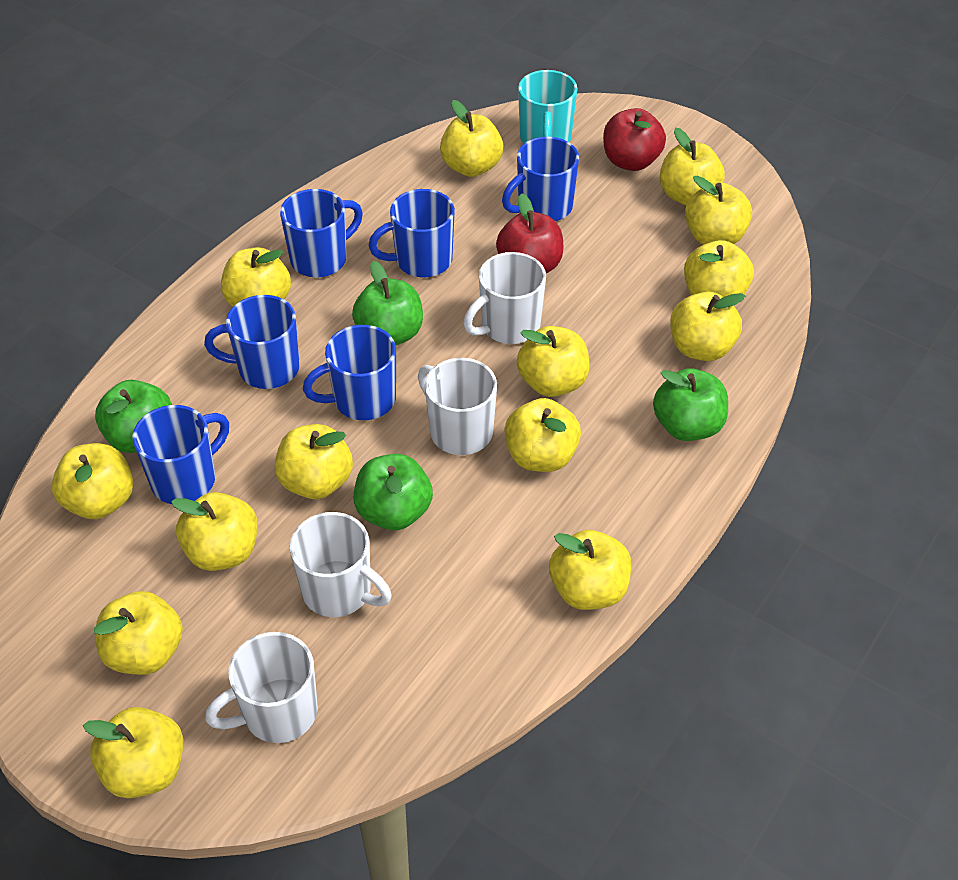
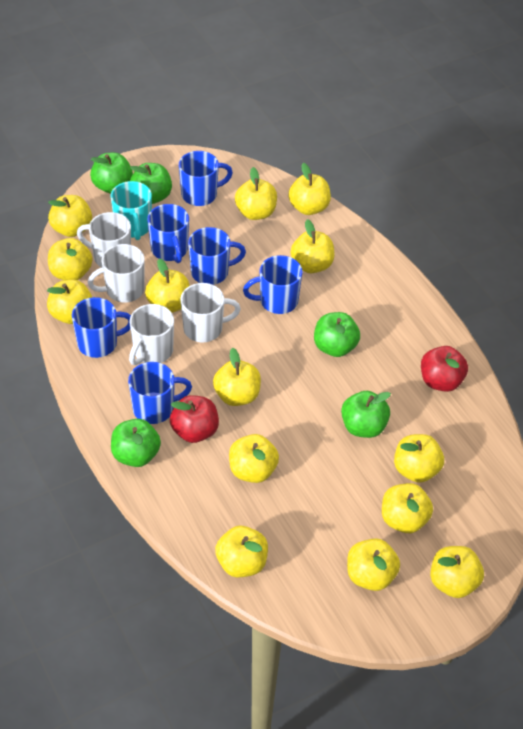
green apple: 4 -> 5

